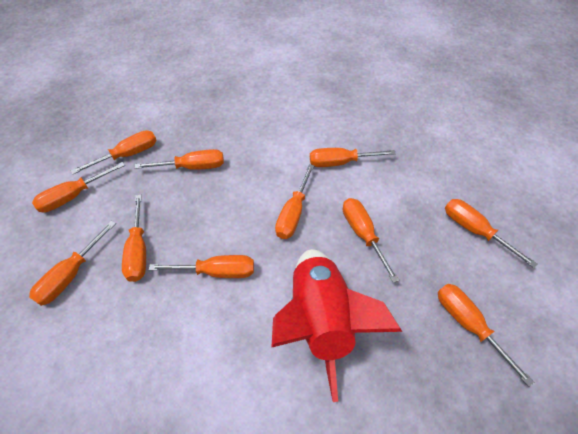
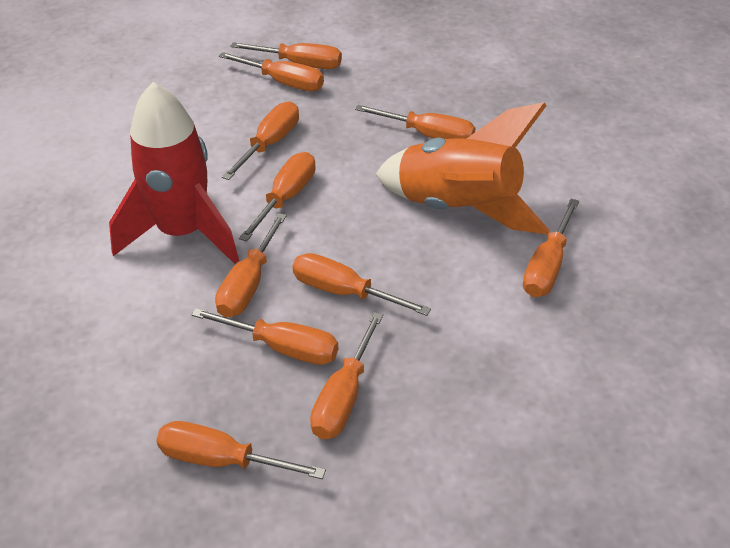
orange rocket: 0 -> 1

